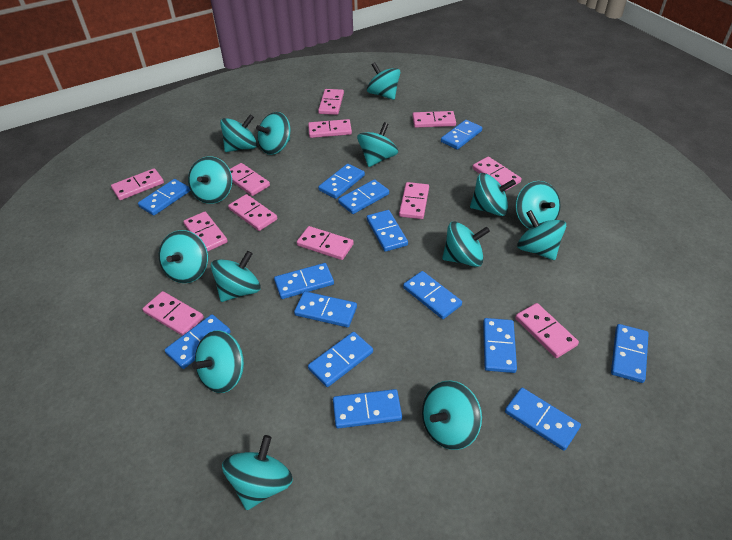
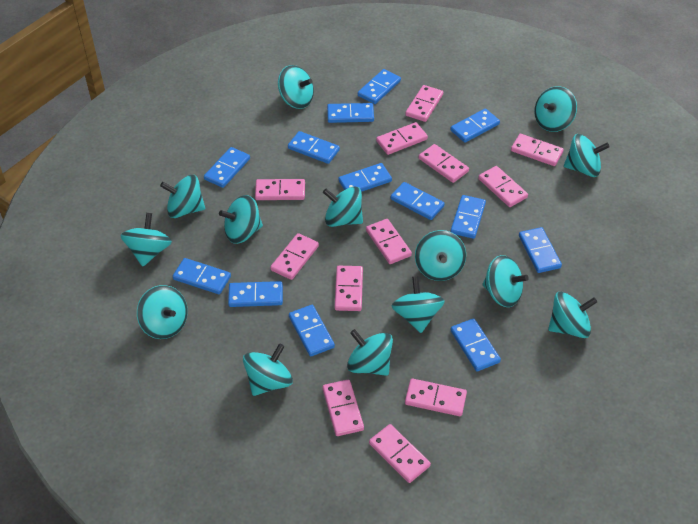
blue domino: 14 -> 13

